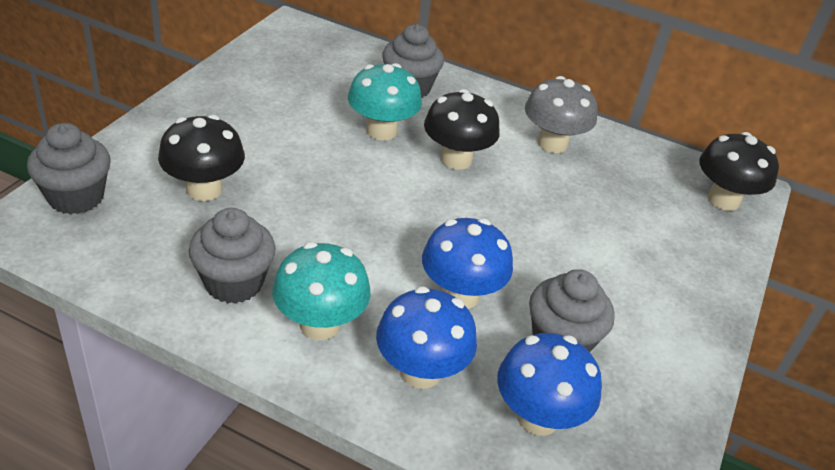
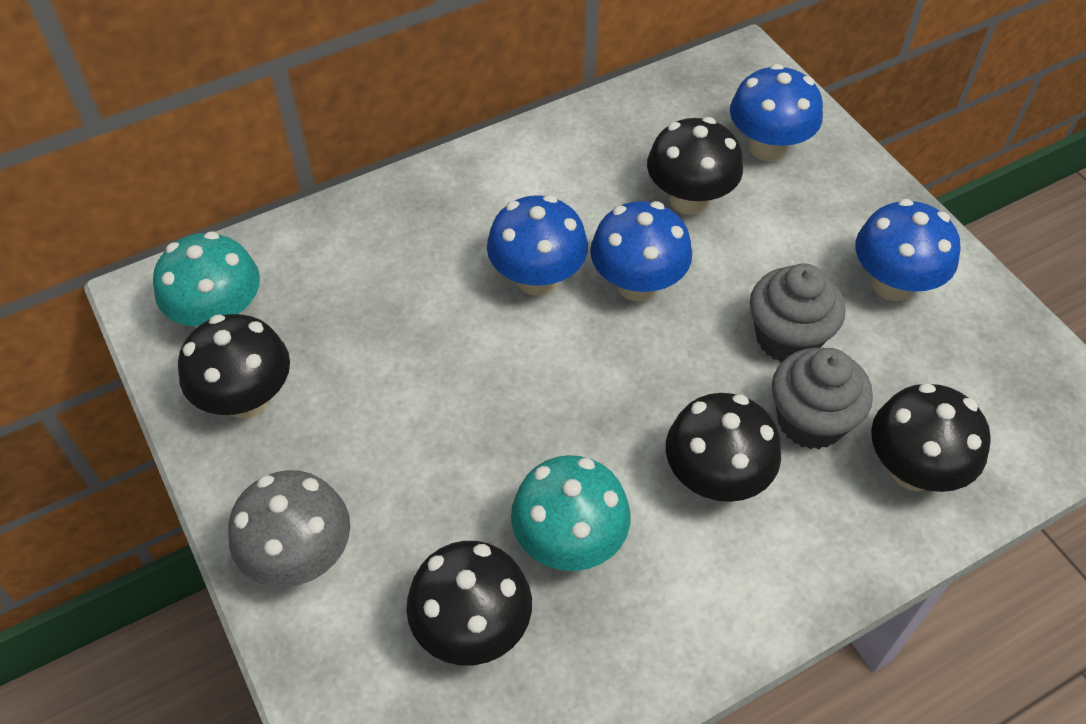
black mushroom: 3 -> 5
blue mushroom: 3 -> 4
grey cupcake: 4 -> 2

